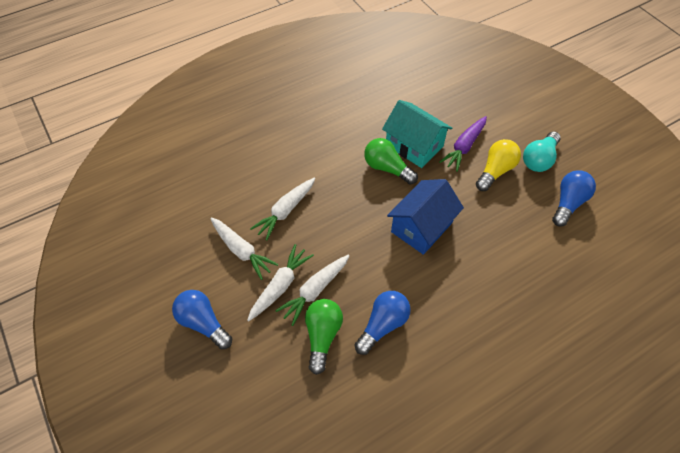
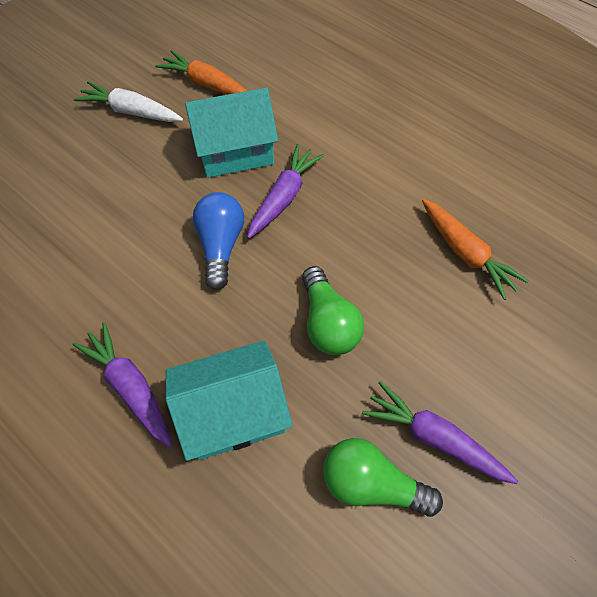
blue house: 1 -> 0
blue light bulb: 3 -> 1
orange carrot: 0 -> 2
purple carrot: 1 -> 3
turquoise house: 1 -> 2
turquoise light bulb: 1 -> 0
white carrot: 4 -> 1
yellow light bulb: 1 -> 0

